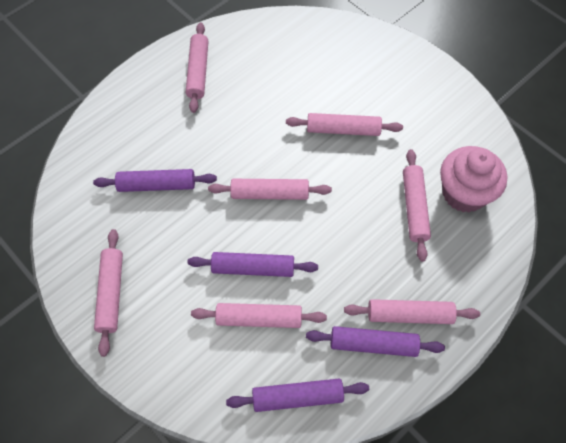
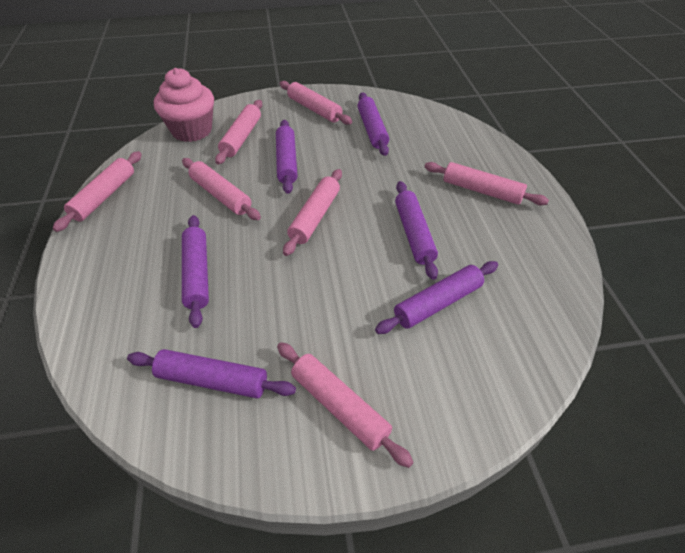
purple rolling pin: 4 -> 6

